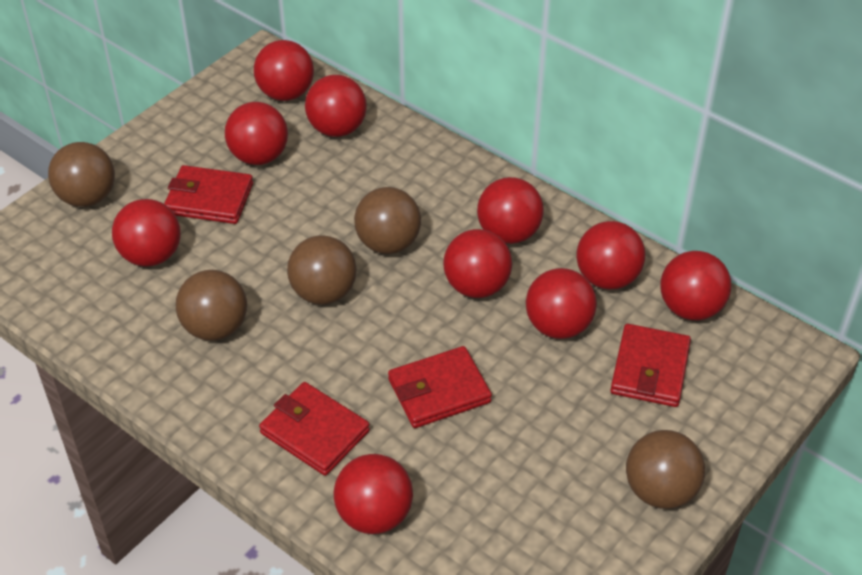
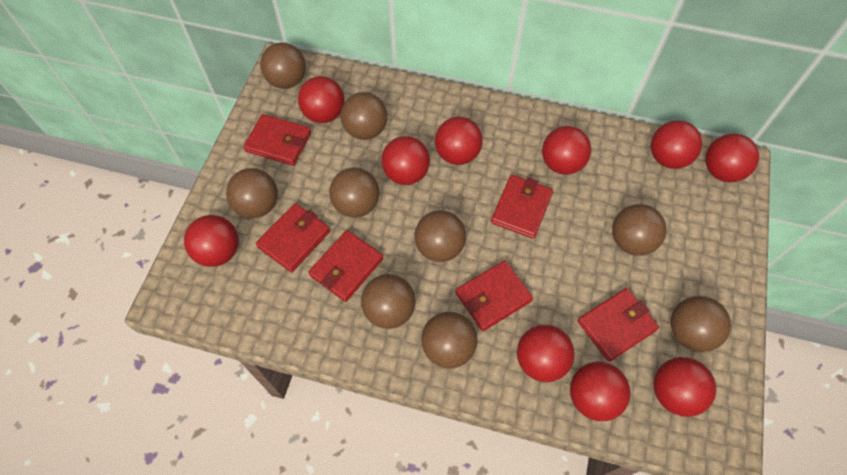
brown ball: 5 -> 9
red wallet: 4 -> 6

